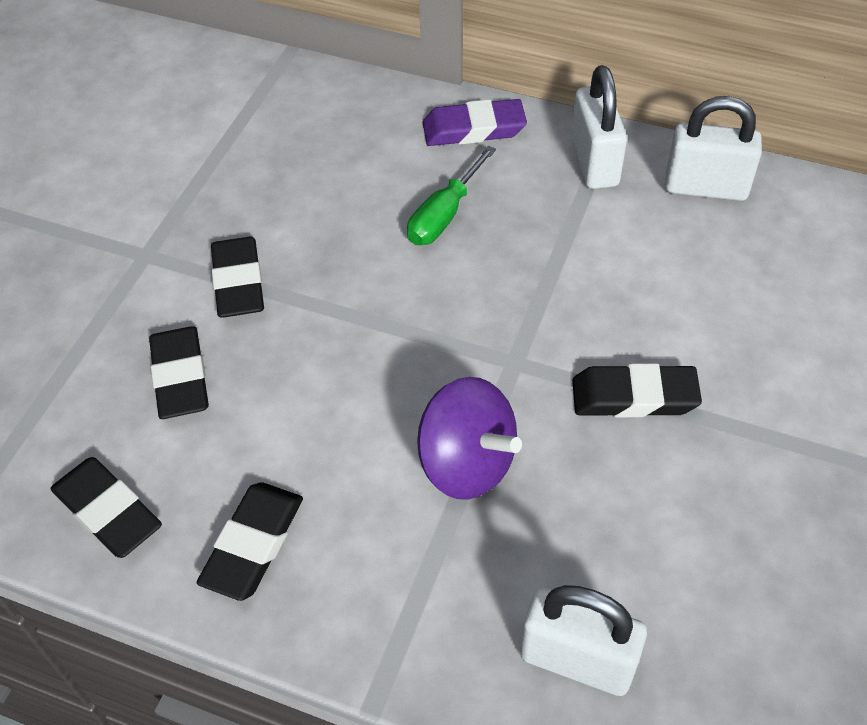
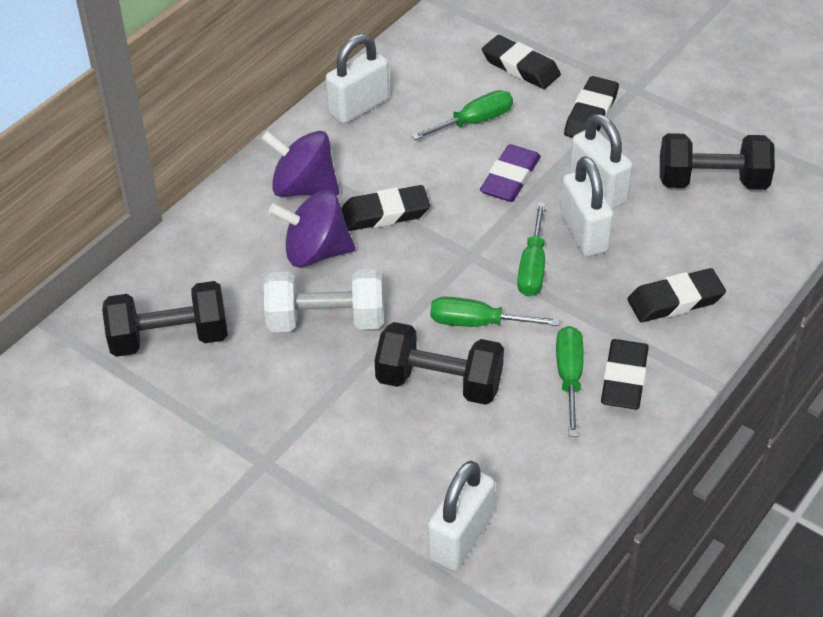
black dumbbell: 0 -> 3
green screwdriver: 1 -> 4
purple spinning top: 1 -> 2
white dumbbell: 0 -> 1
white padlock: 3 -> 4

